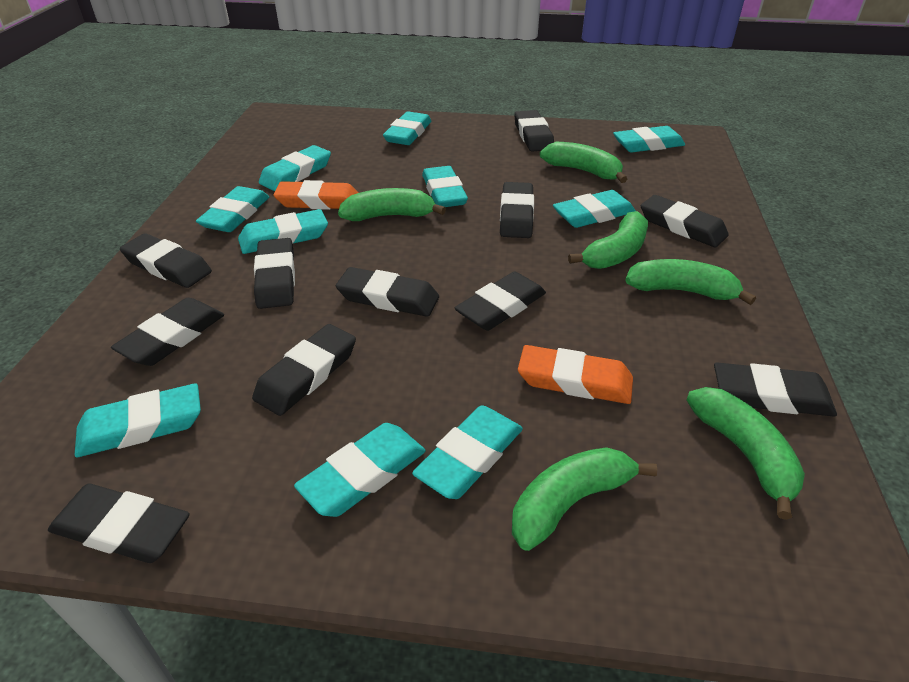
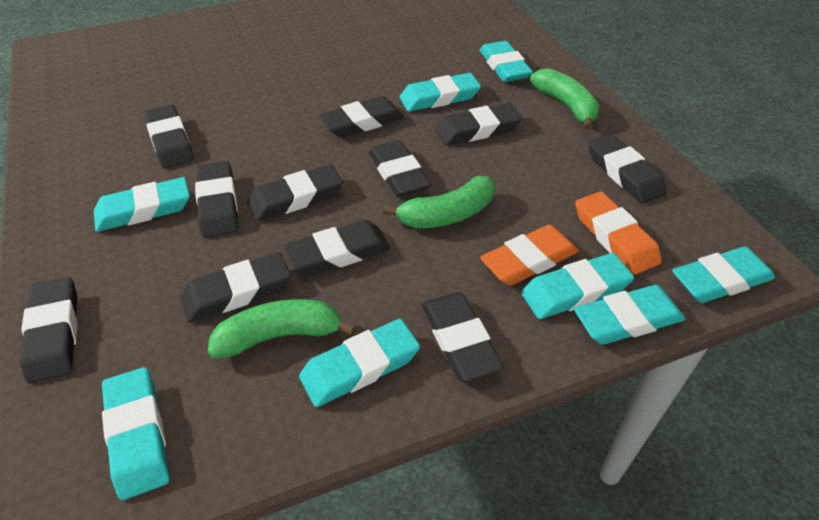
green banana: 6 -> 3
turquoise eraser: 10 -> 8

